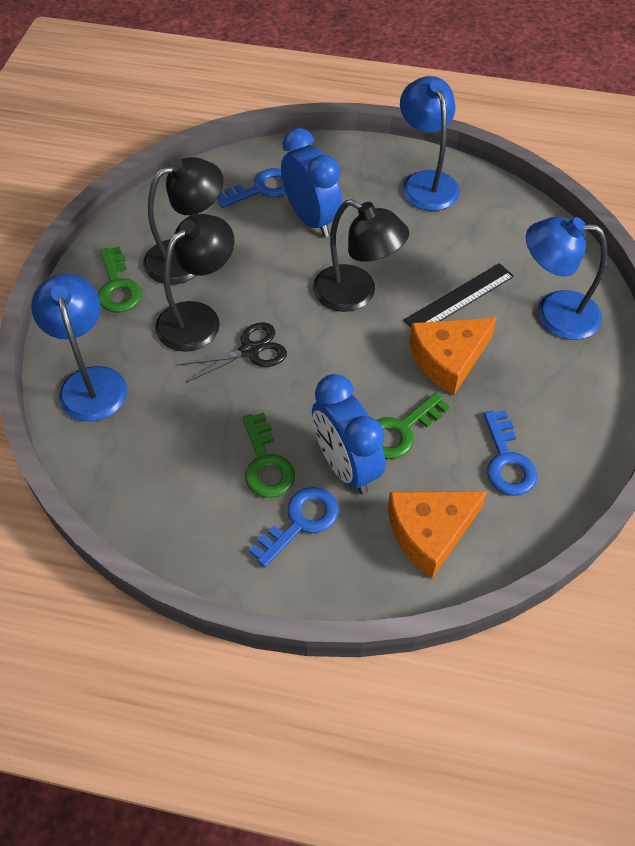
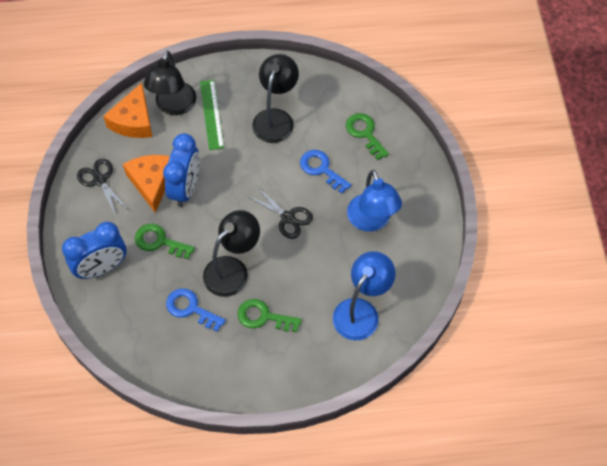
black ruler: 1 -> 0
black scissors: 1 -> 2
blue key: 3 -> 2
blue lamp: 3 -> 2
green ruler: 0 -> 1

